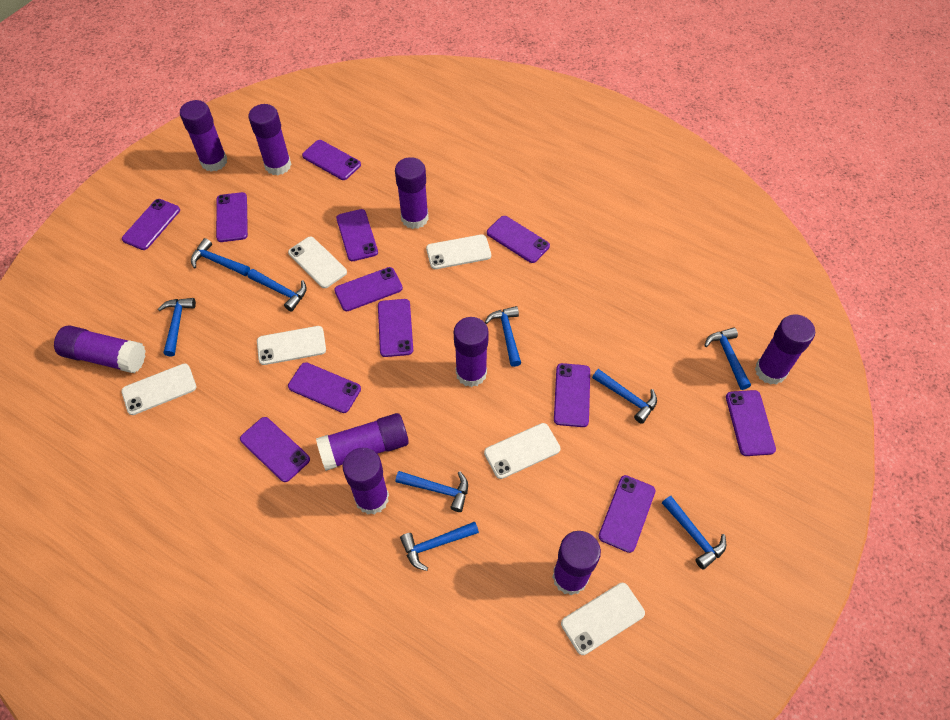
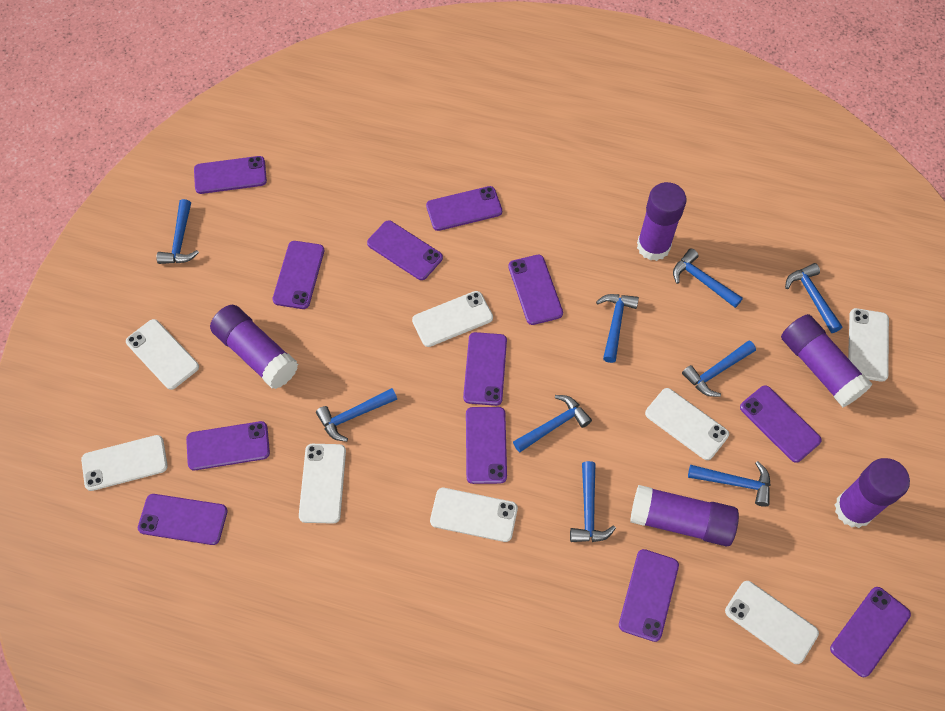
purple glue stick: 9 -> 5
white phone: 6 -> 8

